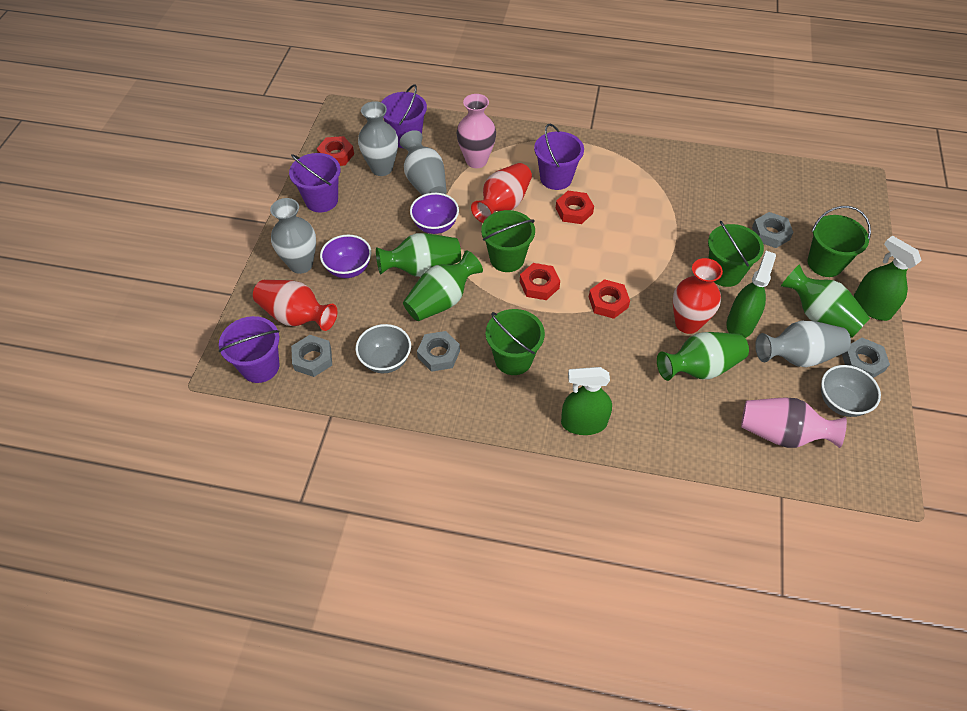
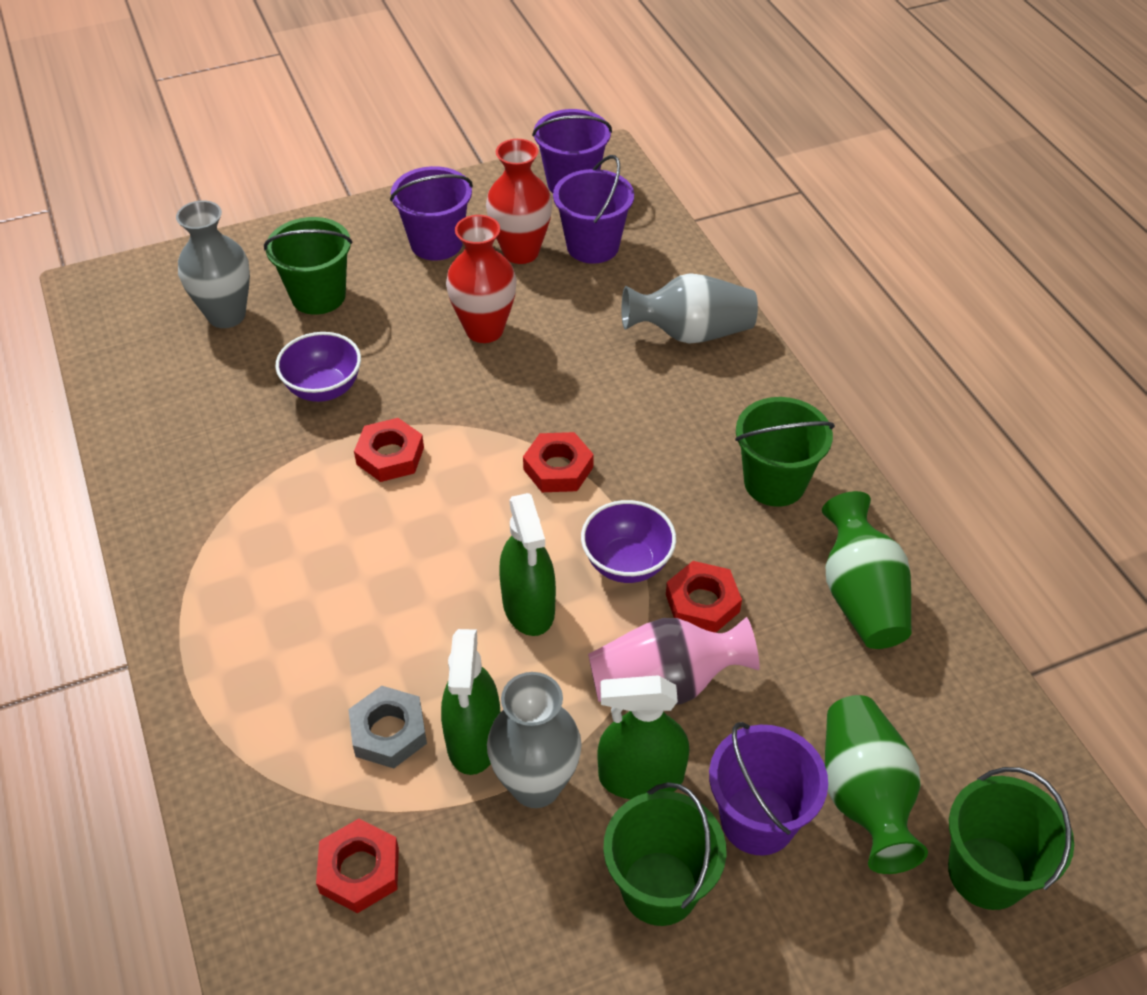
green vase: 4 -> 2
grey bowl: 2 -> 0
grey nut: 4 -> 1
grey vase: 4 -> 3
pink vase: 2 -> 1
red vase: 3 -> 2

